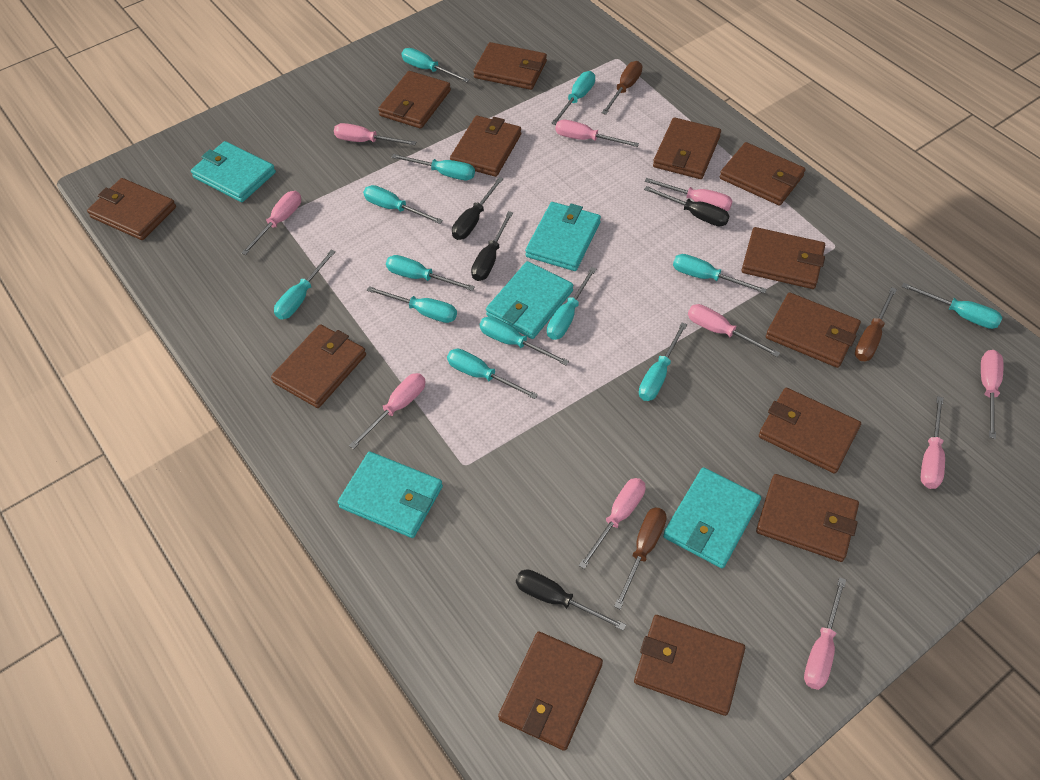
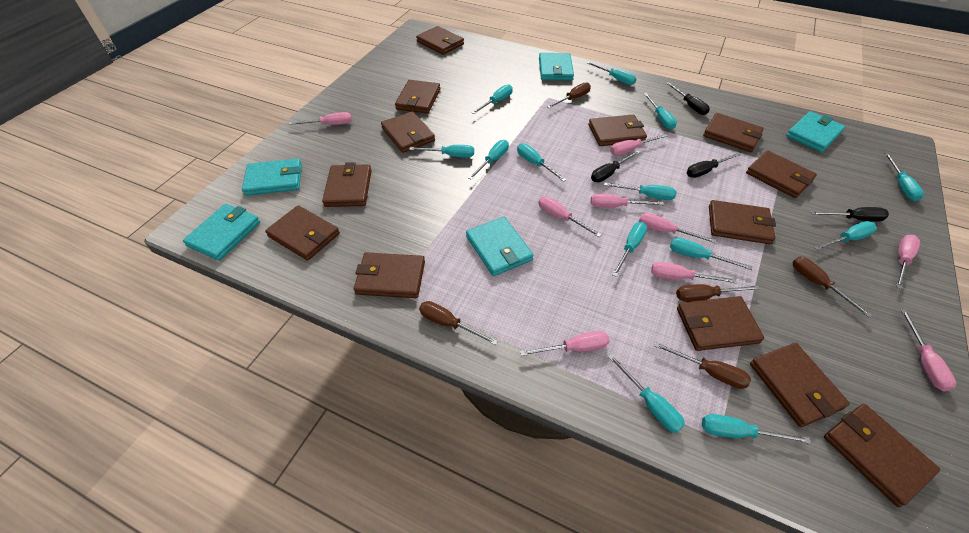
brown screwdriver: 3 -> 5
pink screwdriver: 10 -> 9

